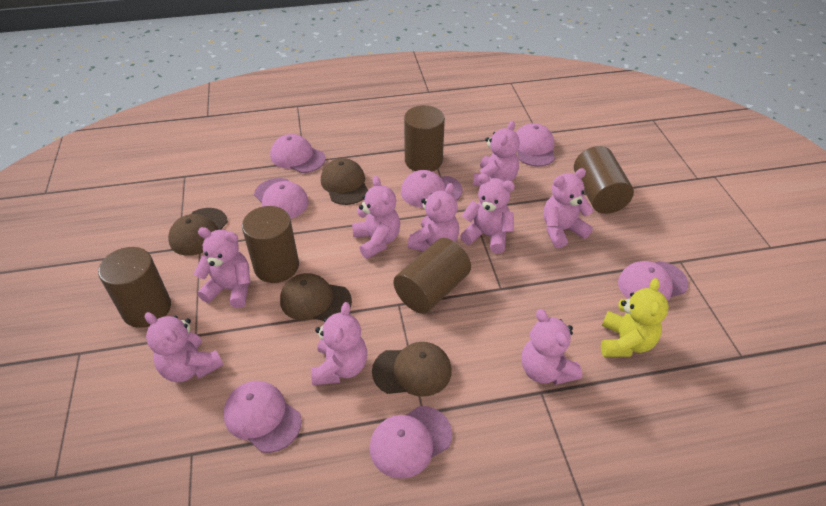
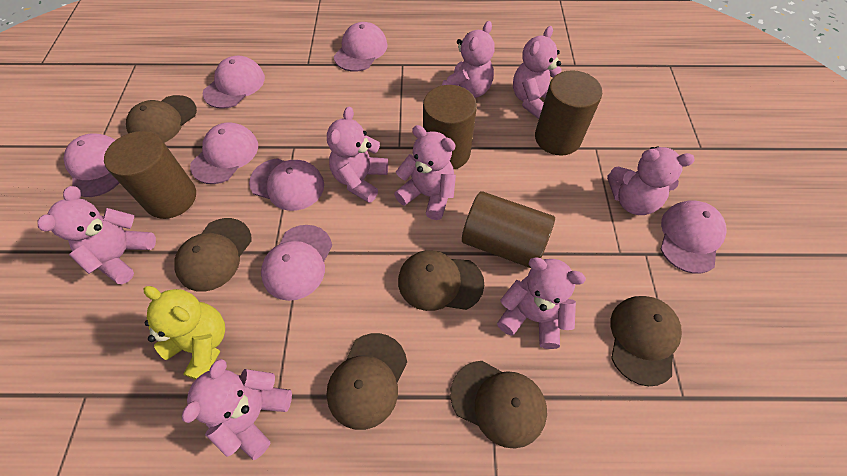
brown cap: 4 -> 6
brown cylinder: 5 -> 4
pink teddy bear: 9 -> 8

